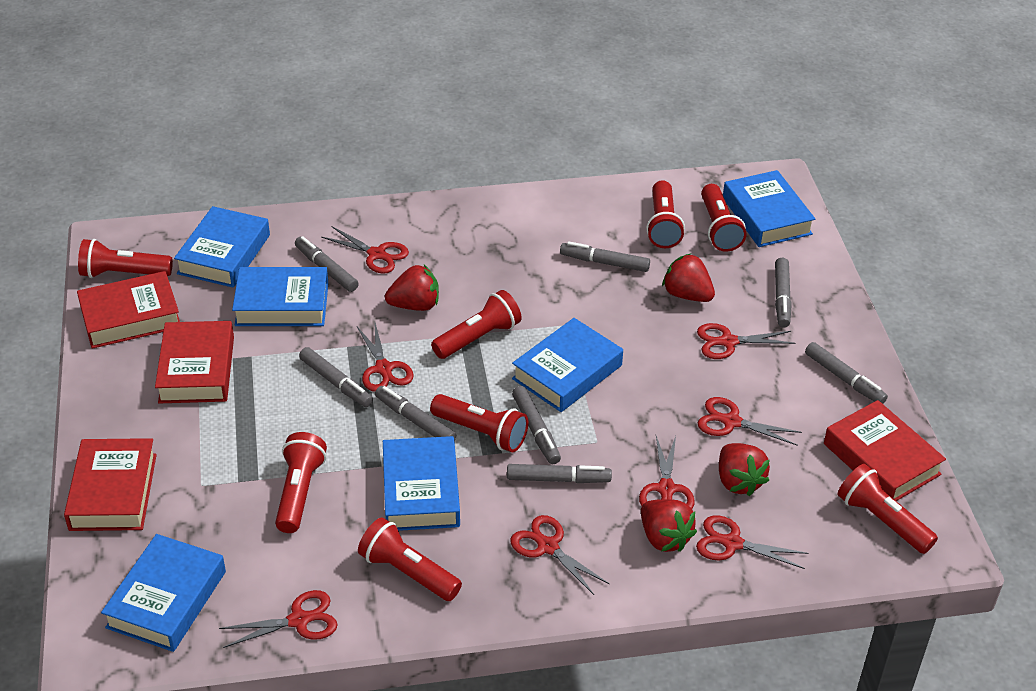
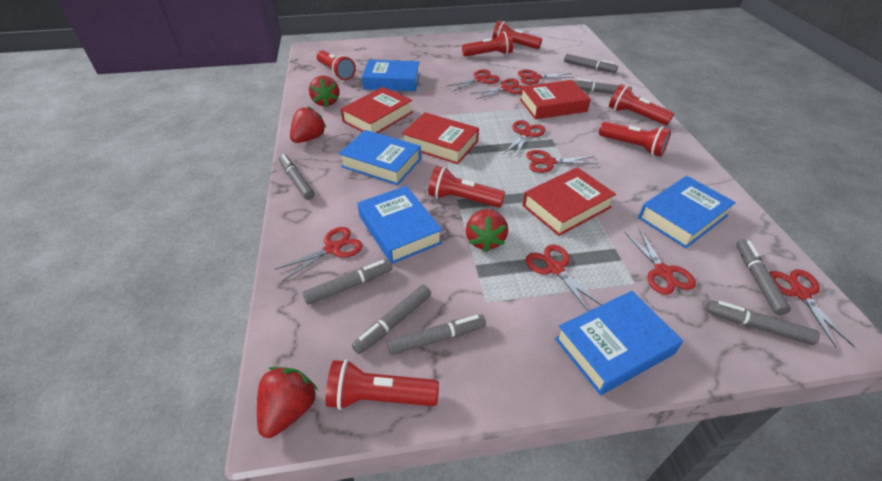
blue book: 6 -> 5
red flashlight: 8 -> 7
red scissors: 8 -> 9

